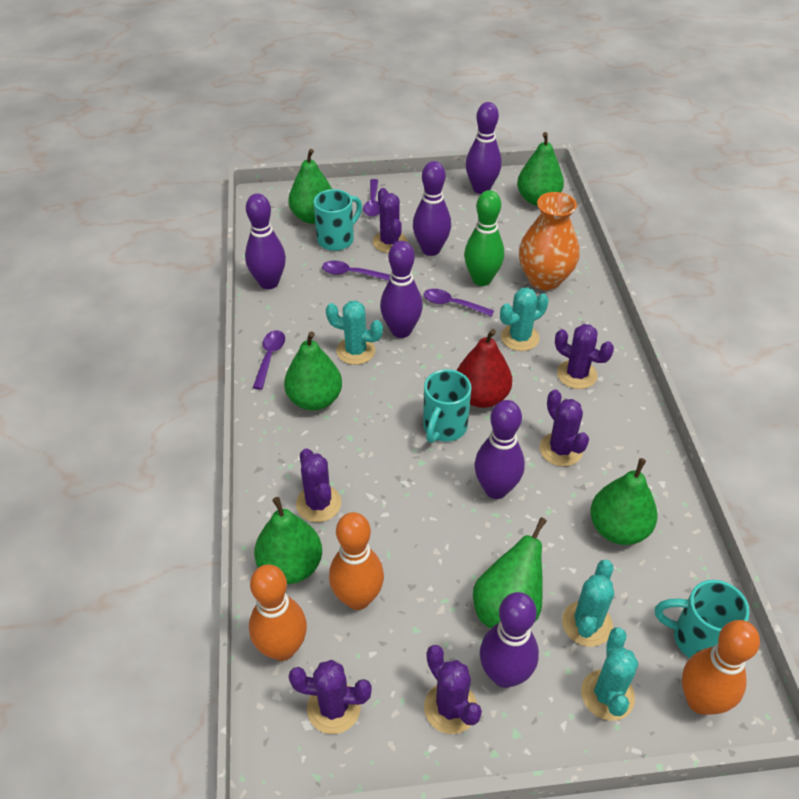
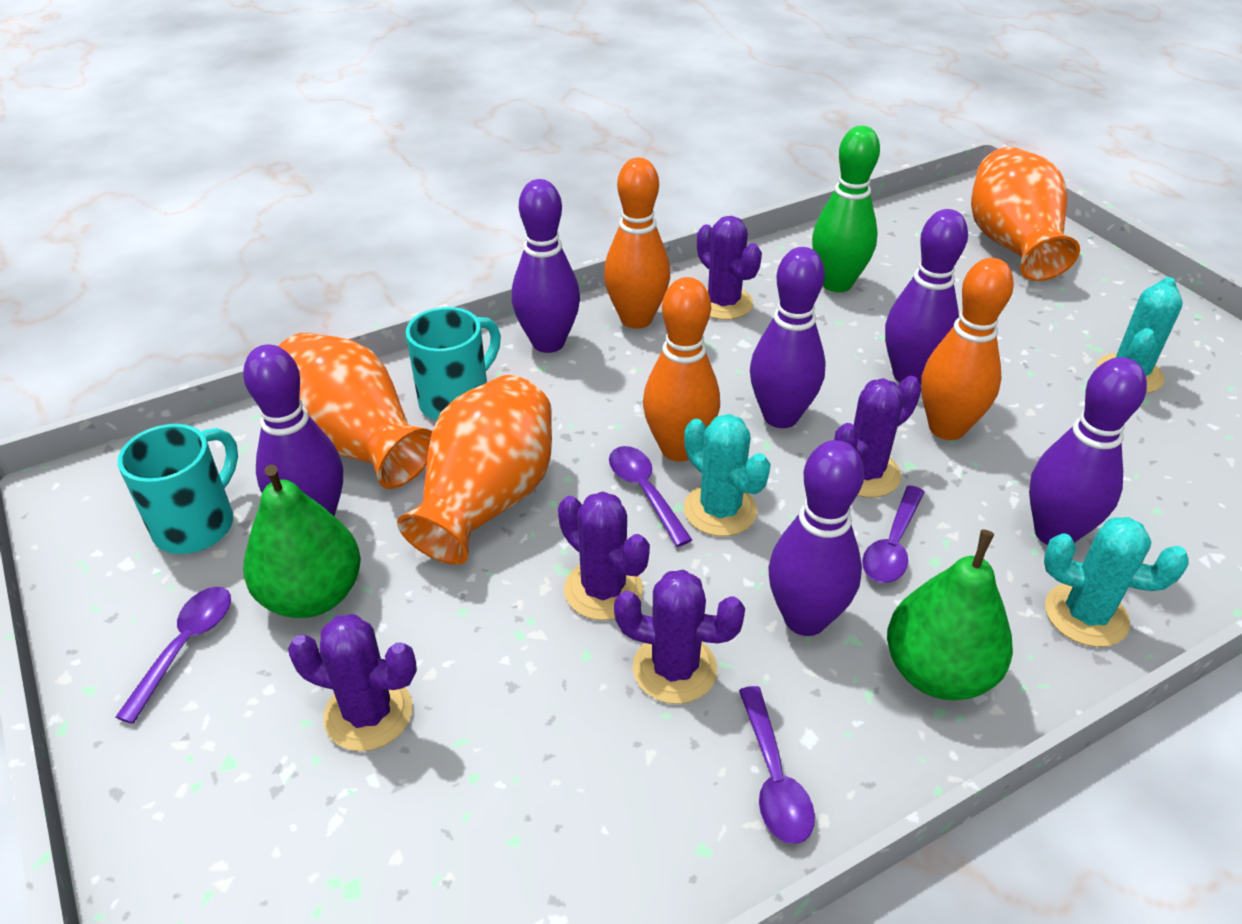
green pear: 6 -> 2
orange vase: 1 -> 3
purple cactus: 6 -> 5
red pear: 1 -> 0
turquoise cactus: 4 -> 3
turquoise mug: 3 -> 2

